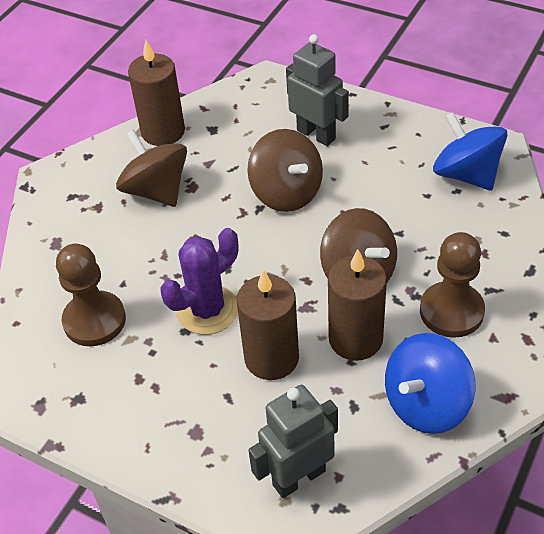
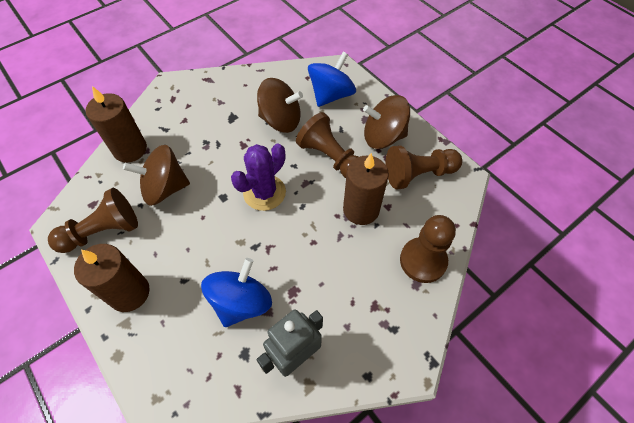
brown pawn: 2 -> 4
grey robot: 2 -> 1

